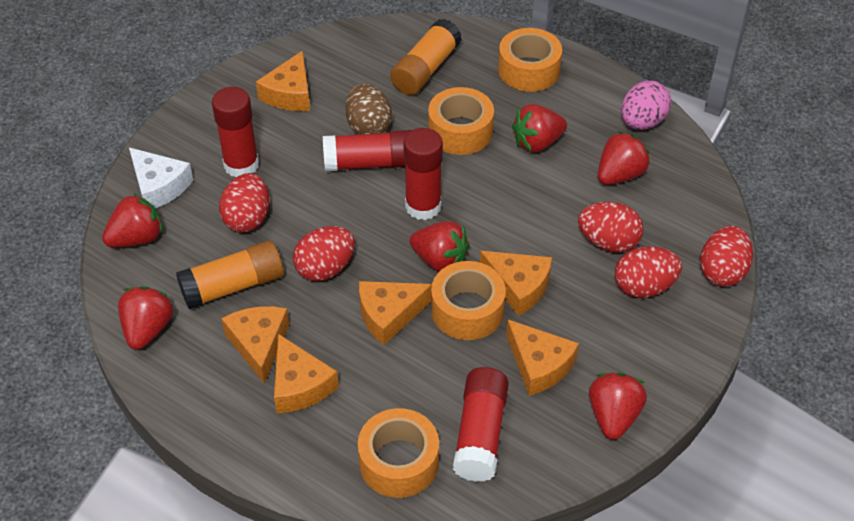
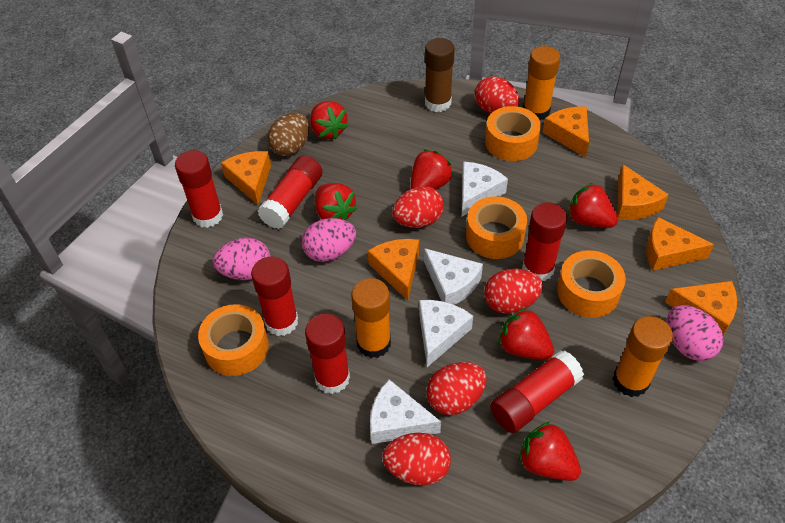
brown glue stick: 0 -> 1
orange glue stick: 2 -> 3
pink egg: 1 -> 3
red glue stick: 4 -> 6
white cheese: 1 -> 4

